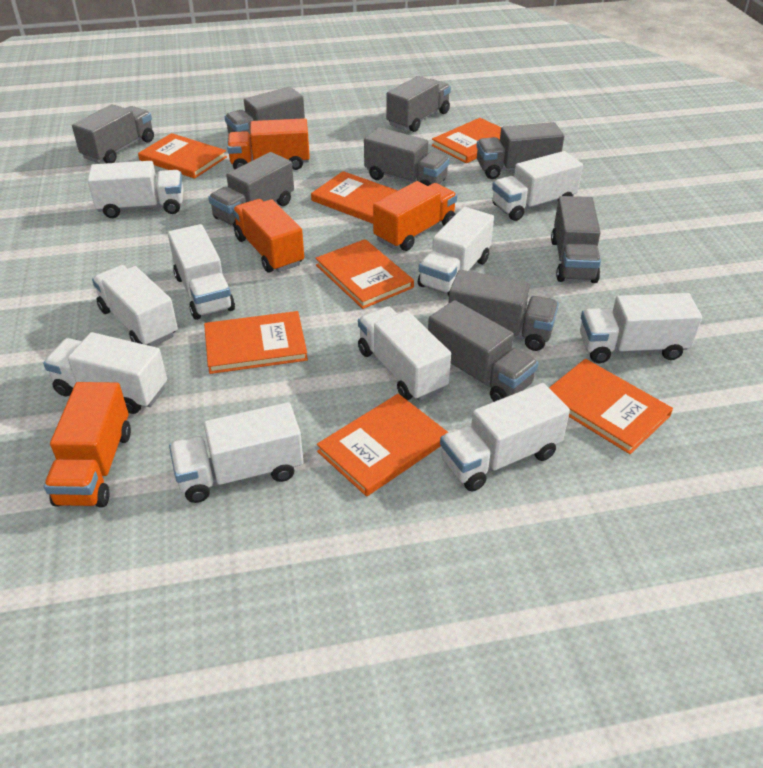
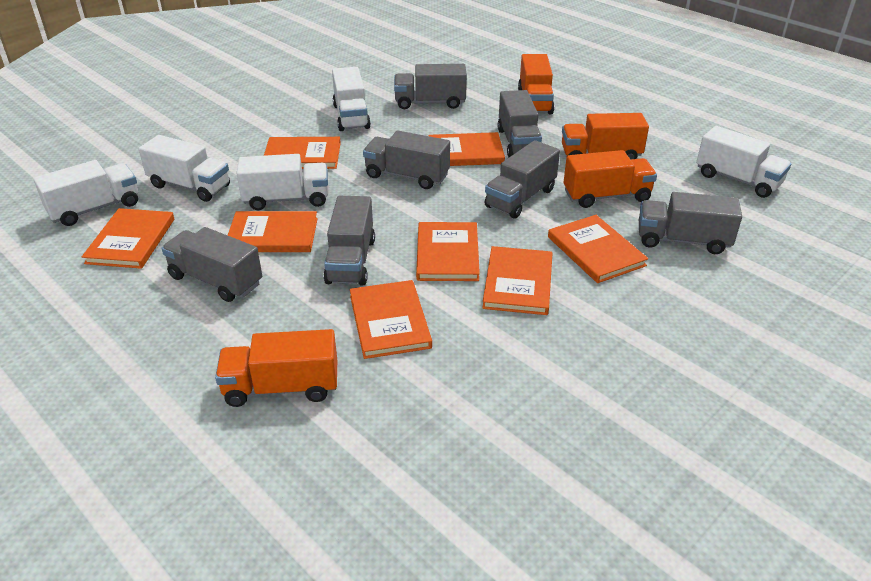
grey truck: 9 -> 7
orange book: 7 -> 8
white truck: 10 -> 5

